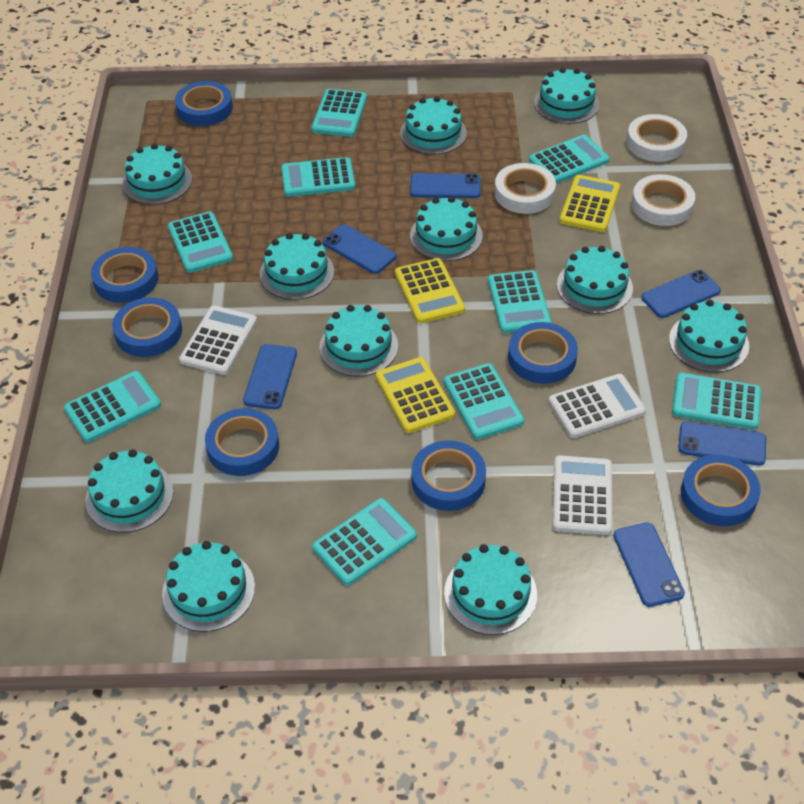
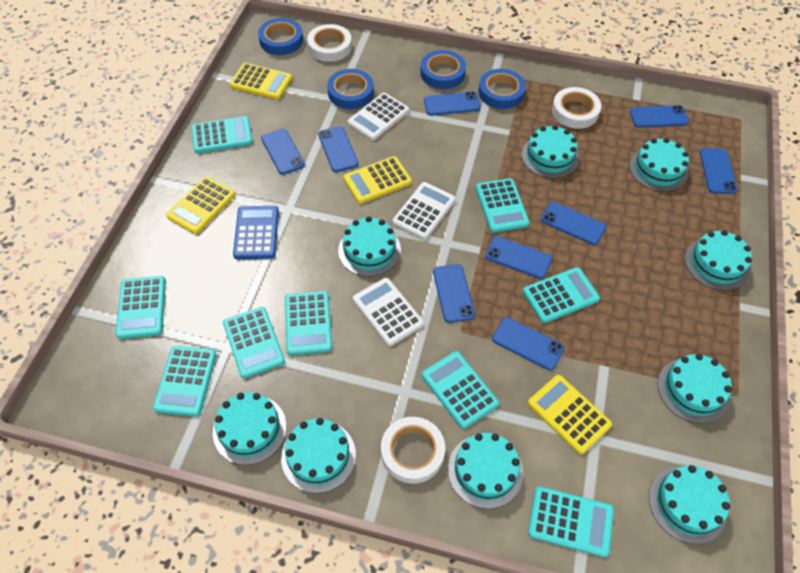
blue calculator: 0 -> 1
blue phone: 6 -> 9
blue tape: 7 -> 4
turquoise cake: 11 -> 9
yellow calculator: 3 -> 4

